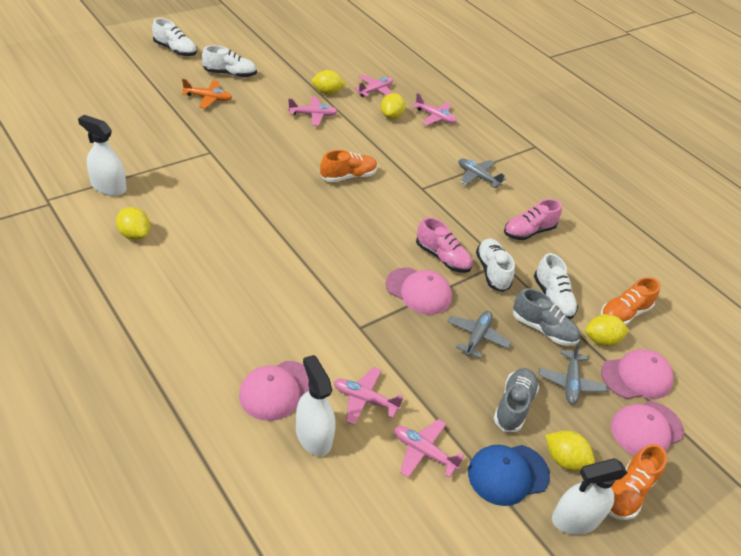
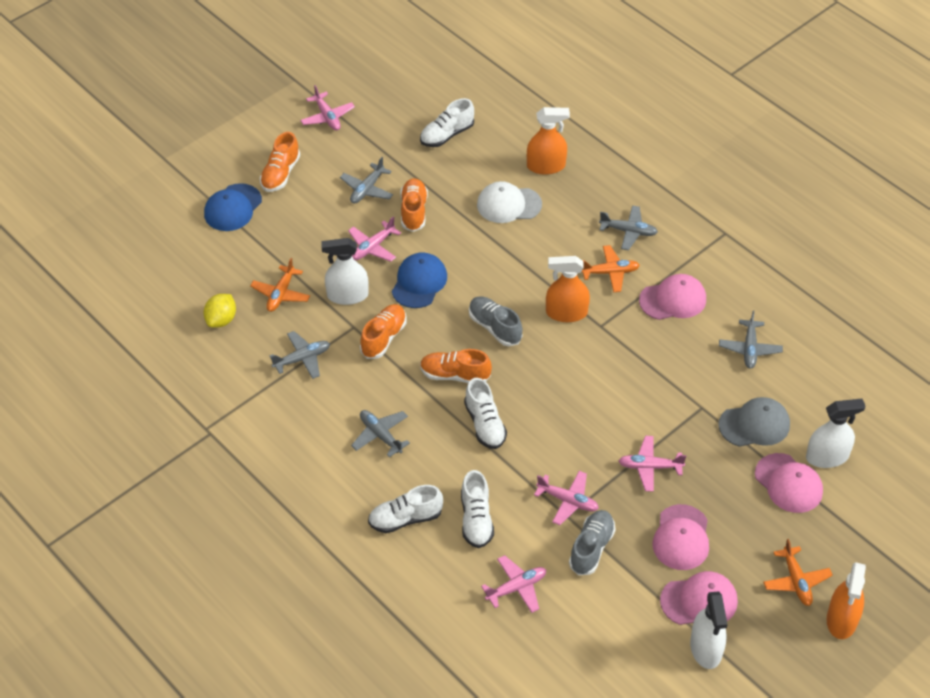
blue cap: 1 -> 2
grey cap: 0 -> 1
grey plane: 3 -> 5
orange plane: 1 -> 3
orange shoe: 3 -> 4
orange spray bottle: 0 -> 3
pink shoe: 2 -> 0
white cap: 0 -> 1
yellow lemon: 5 -> 1

